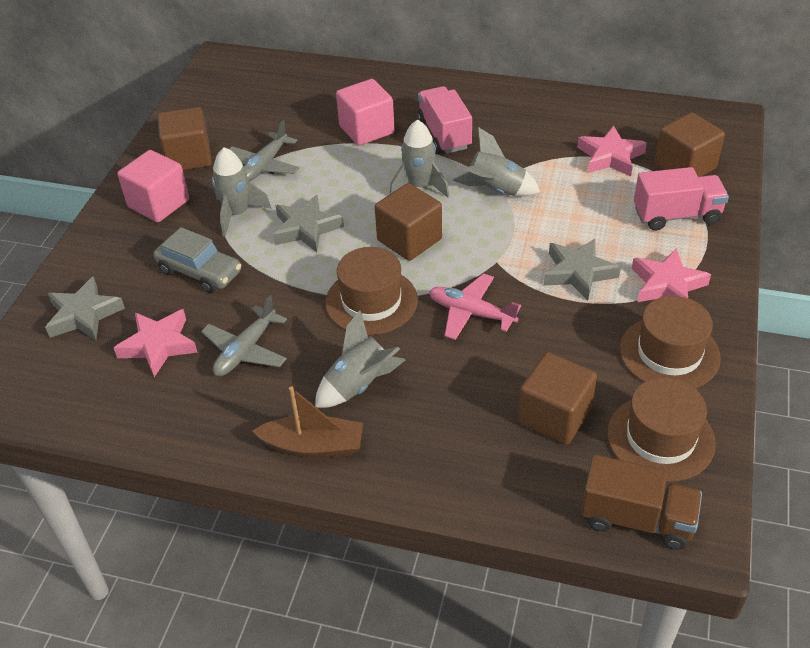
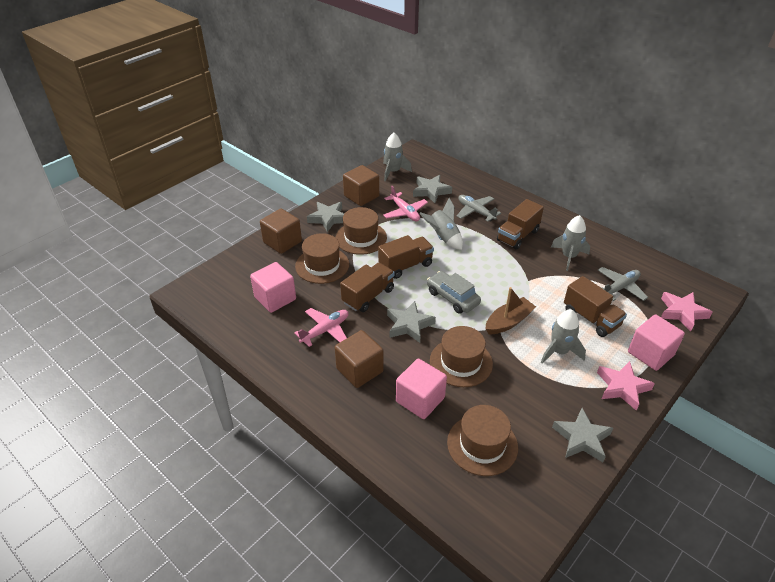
brown cube: 4 -> 3
brown hat: 3 -> 4
brown truck: 1 -> 4
grey star: 3 -> 4
pink cube: 2 -> 3
pink plane: 1 -> 2
pink star: 3 -> 2
pink truck: 2 -> 0

